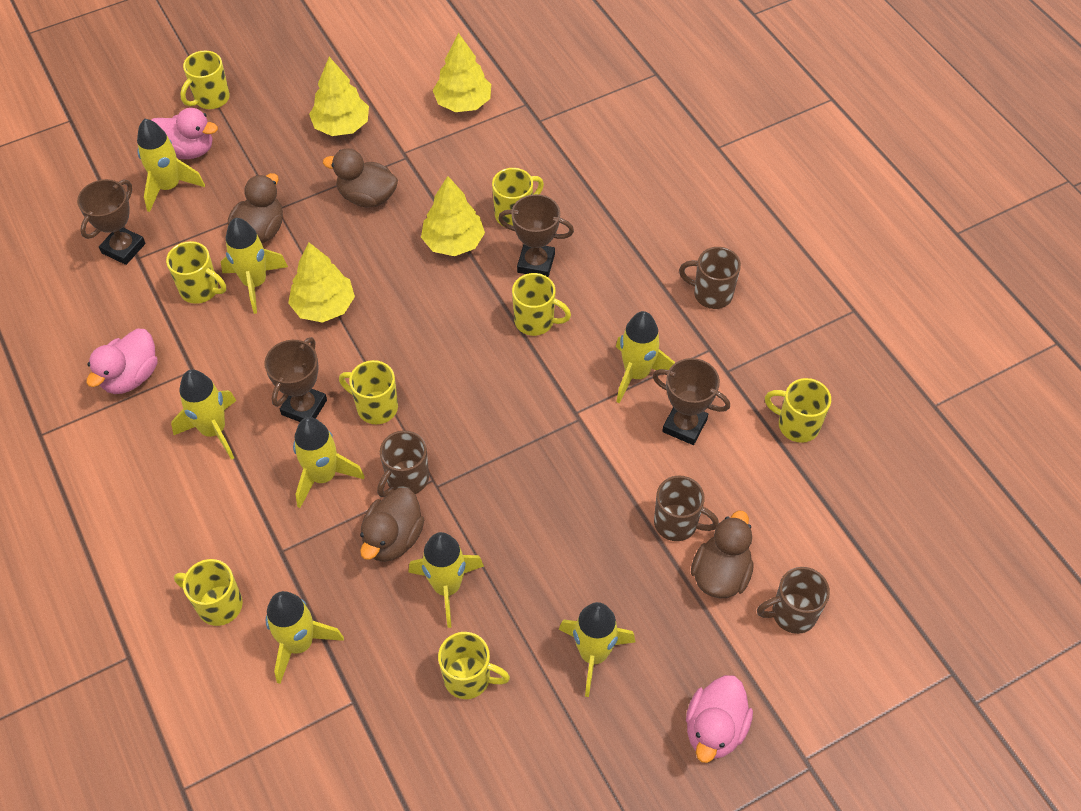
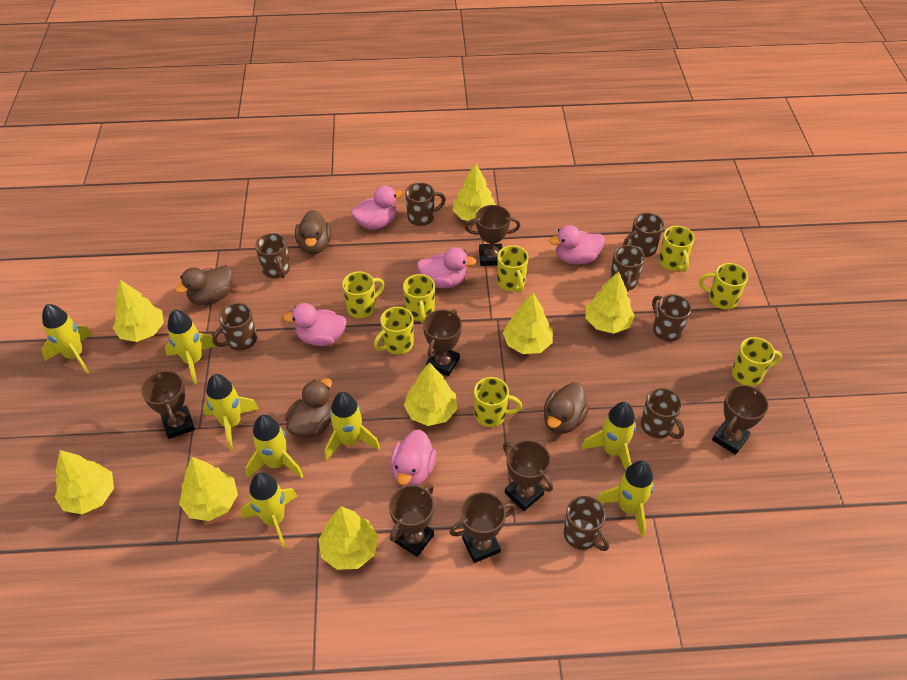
brown mug: 4 -> 8
brown trophy: 4 -> 7
pink duck: 3 -> 5
yellow tree: 4 -> 8

